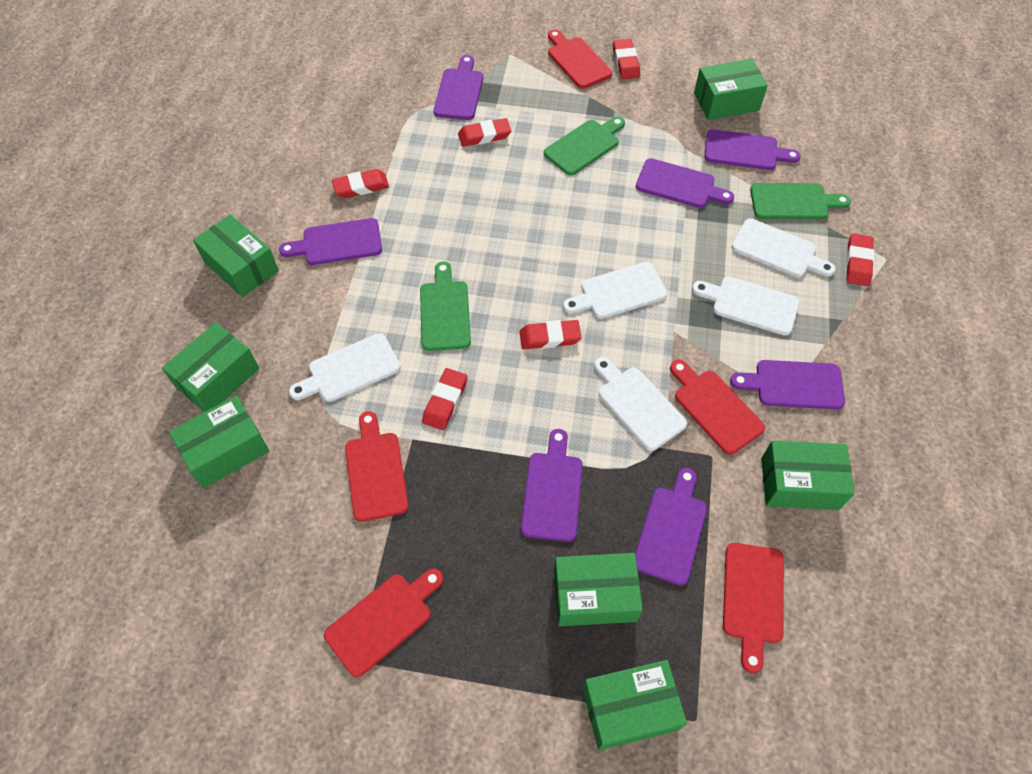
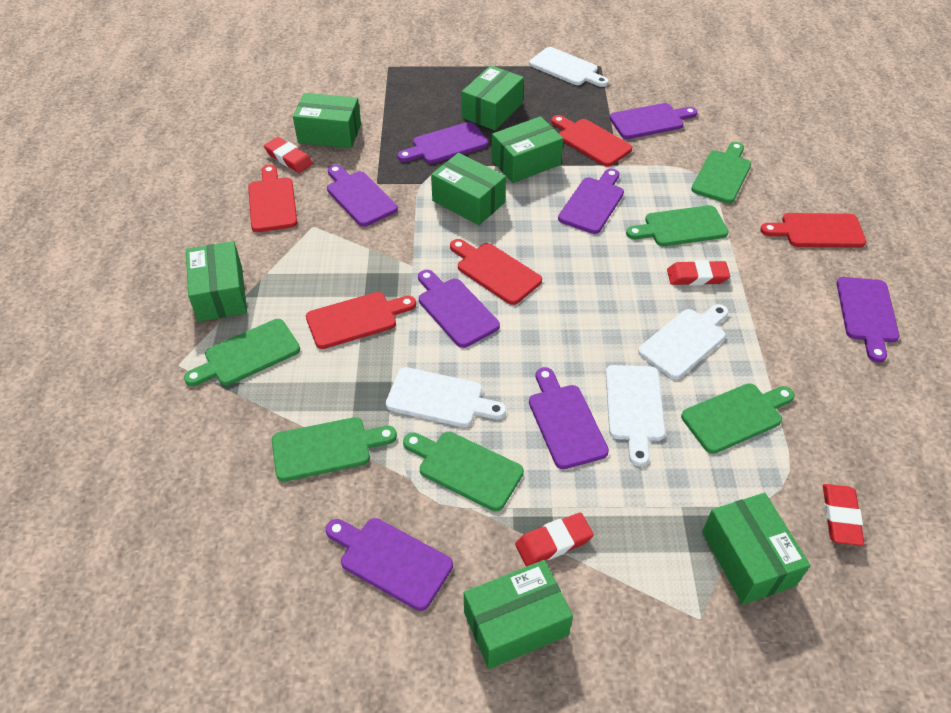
green cutting board: 3 -> 6
purple cutting board: 7 -> 8
red eraser: 6 -> 4
white cutting board: 5 -> 4

